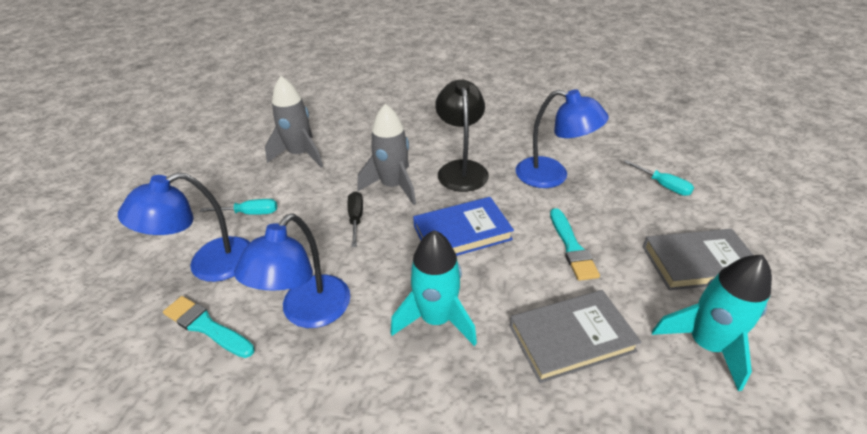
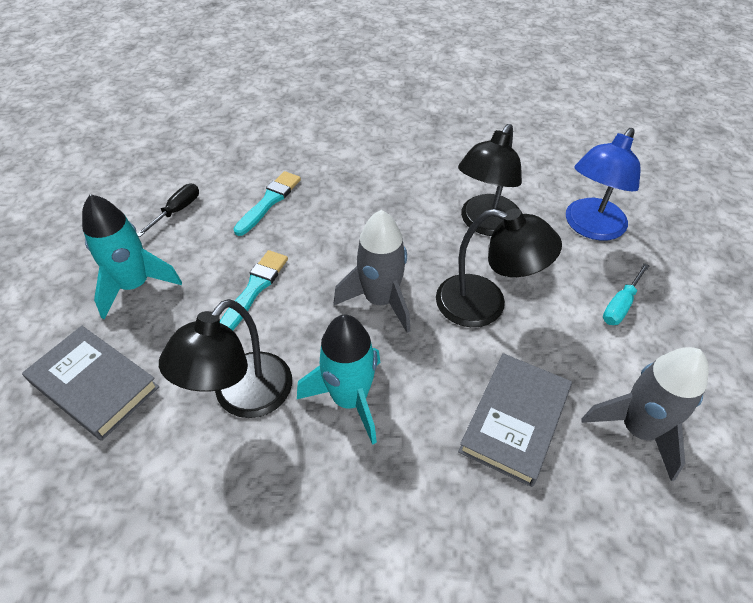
black lamp: 1 -> 3
blue book: 1 -> 0
blue lamp: 3 -> 1
turquoise screwdriver: 2 -> 1

